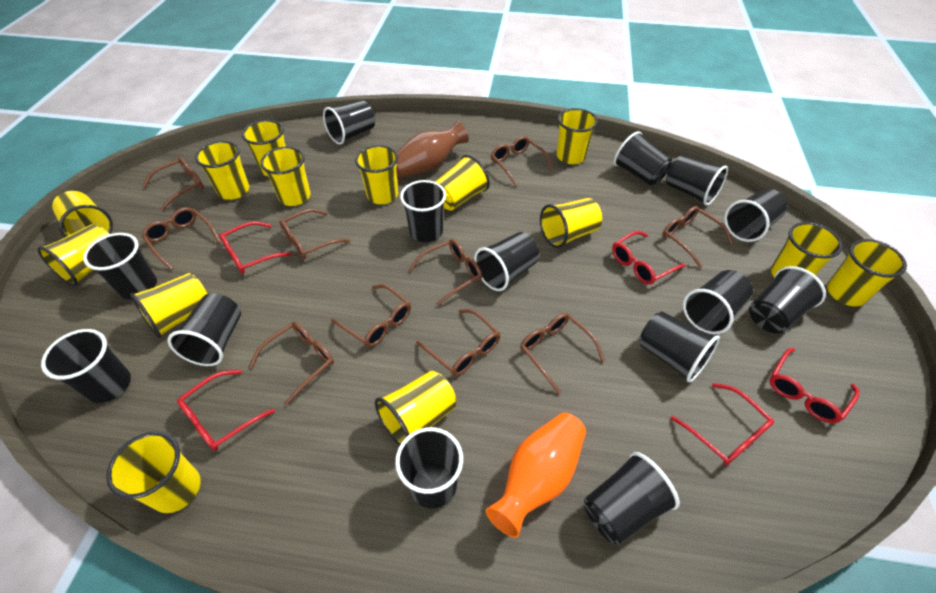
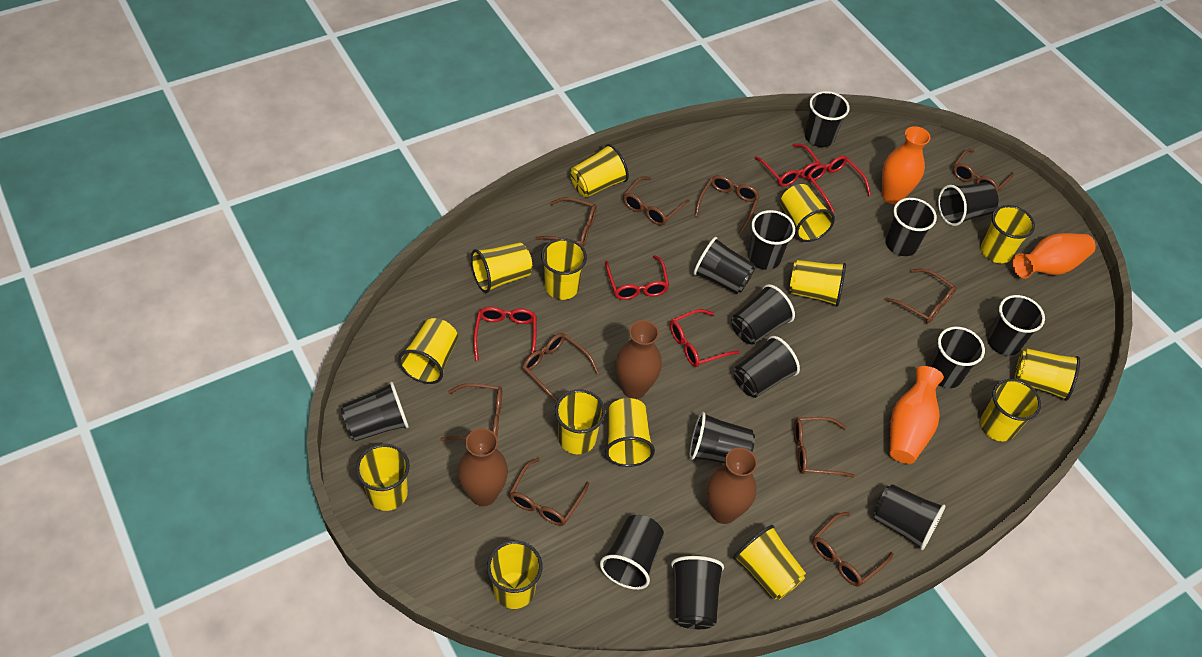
brown vase: 1 -> 3
orange vase: 1 -> 3

